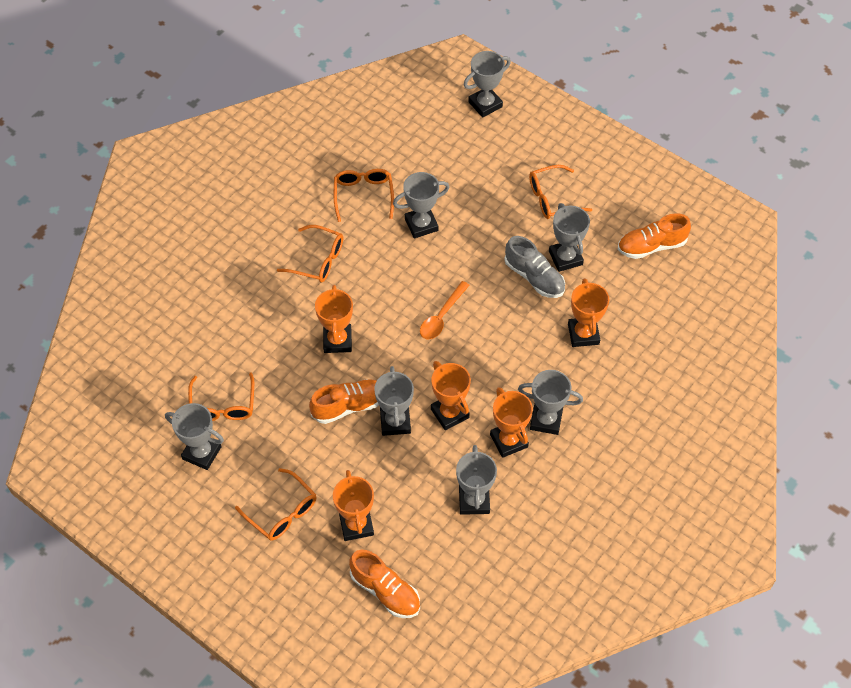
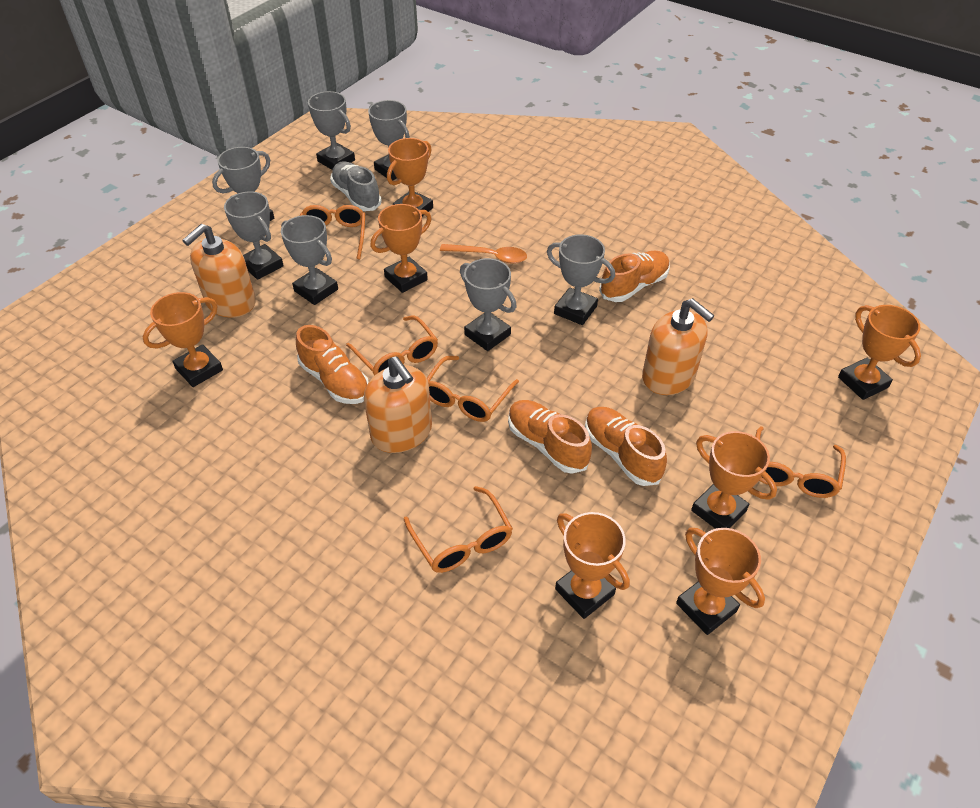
orange shoe: 3 -> 4
orange soap dispenser: 0 -> 3
orange trophy: 5 -> 7

